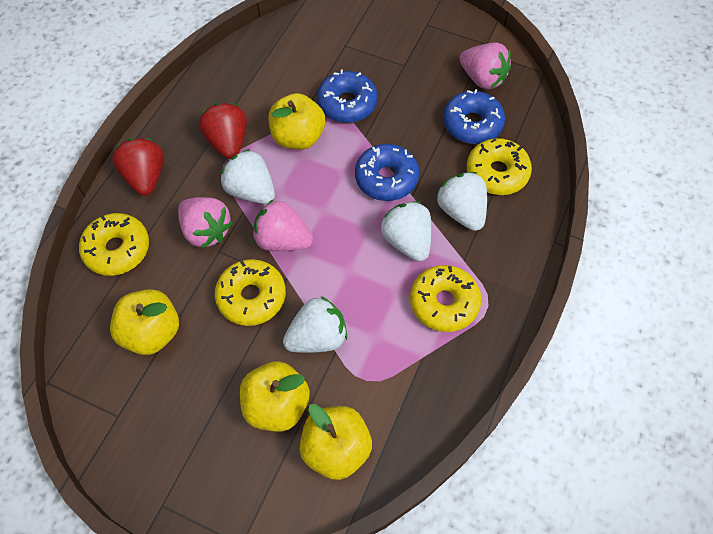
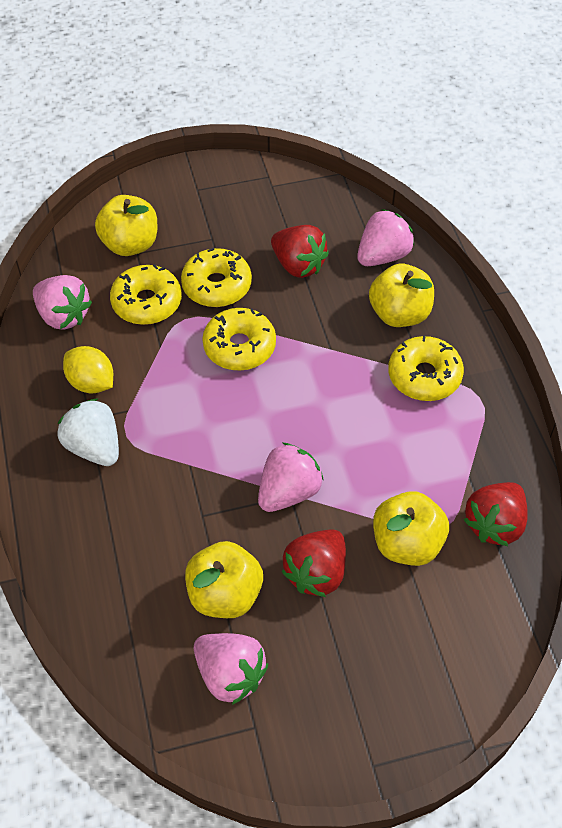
blue donut: 3 -> 0
pink strawberry: 3 -> 4
red strawberry: 2 -> 3
white strawberry: 4 -> 1
yellow lemon: 0 -> 1

